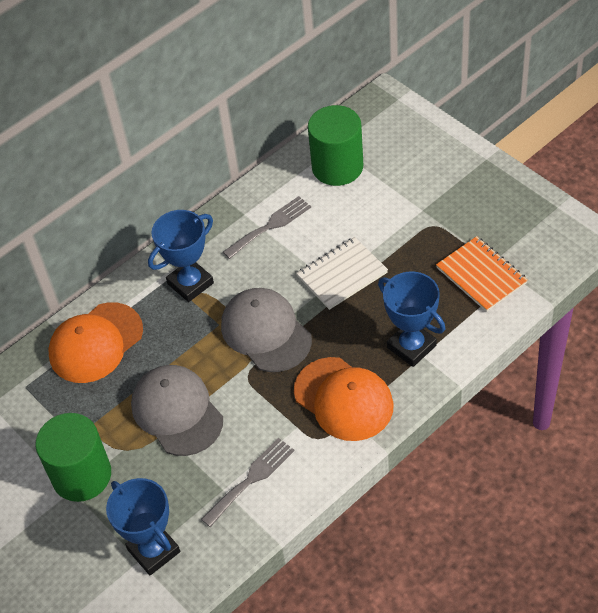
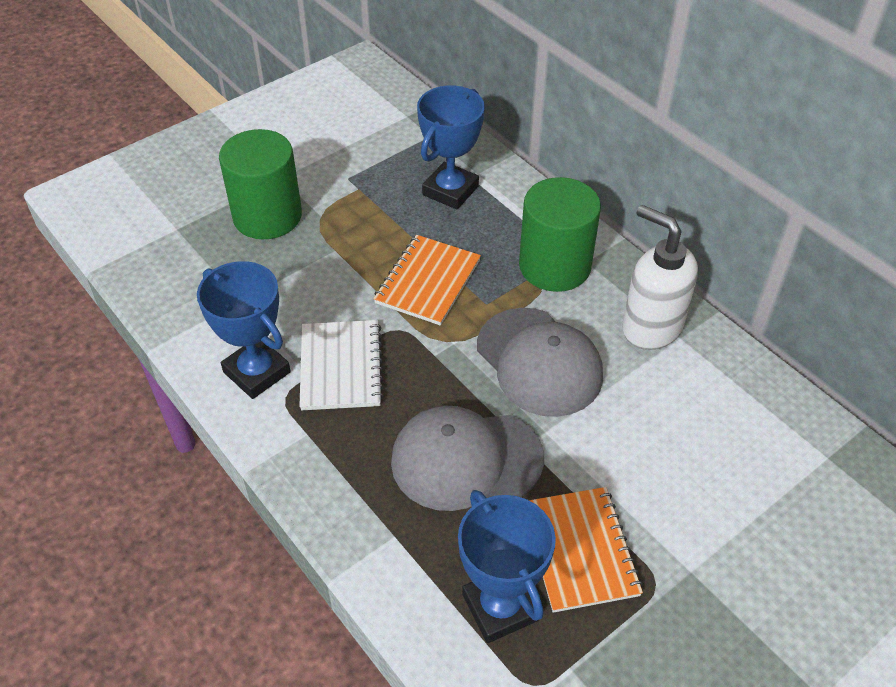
grey fork: 2 -> 0
orange cap: 2 -> 0
orange notebook: 1 -> 2
white soap dispenser: 0 -> 1

